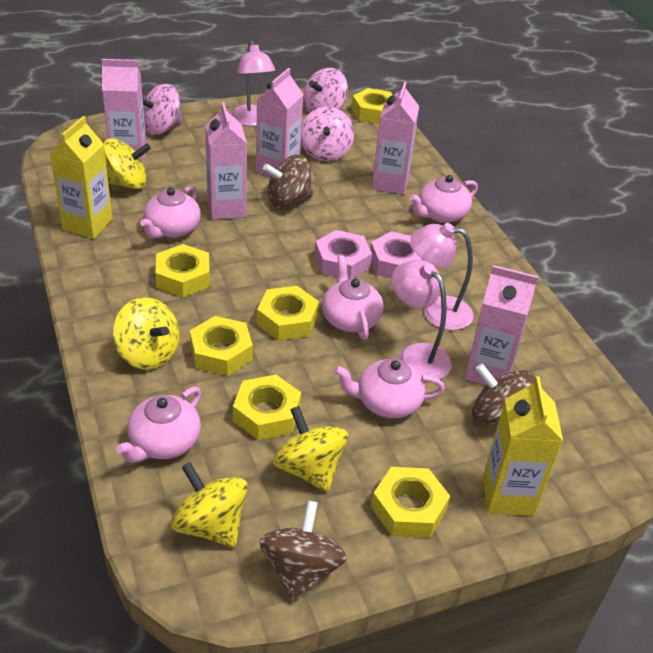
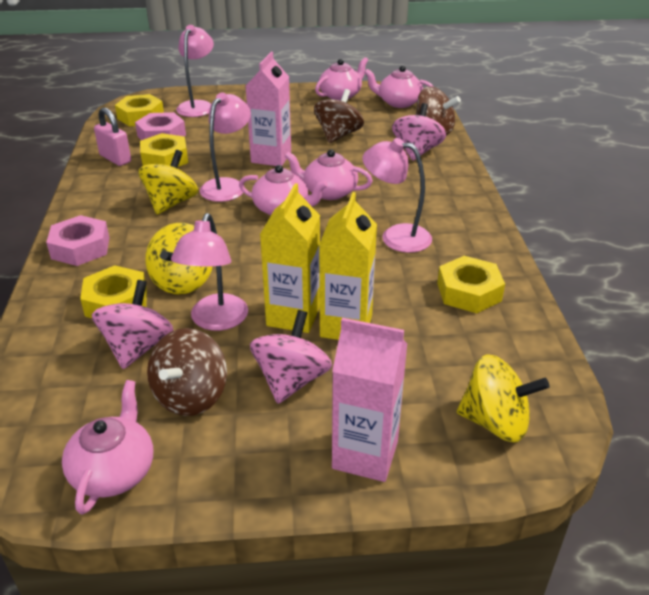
pink carton: 5 -> 2
pink lamp: 3 -> 4
pink padlock: 0 -> 1
yellow nut: 6 -> 4
yellow spinning top: 4 -> 3

